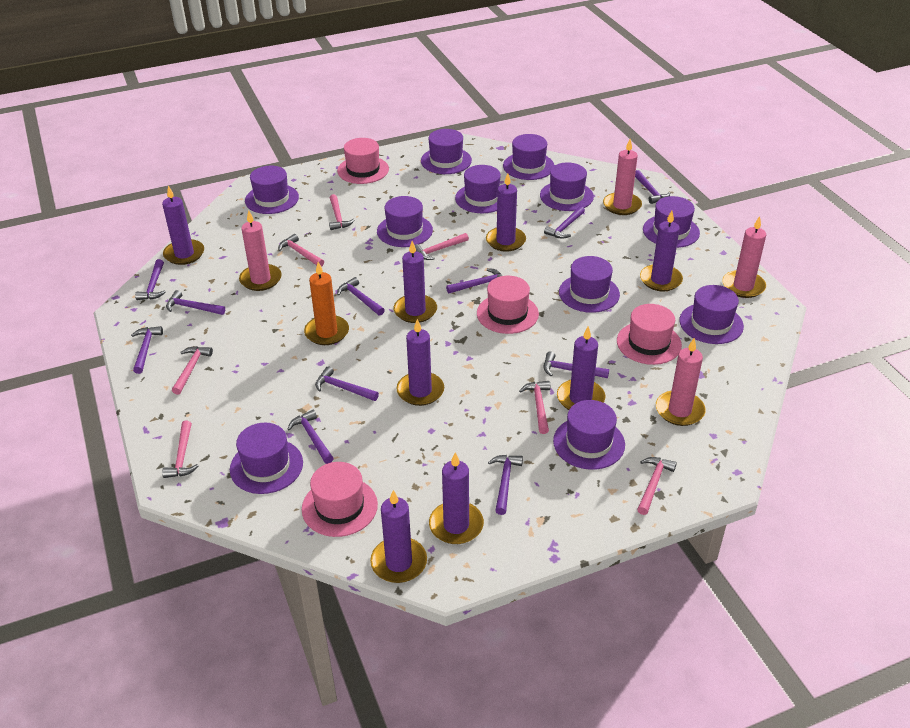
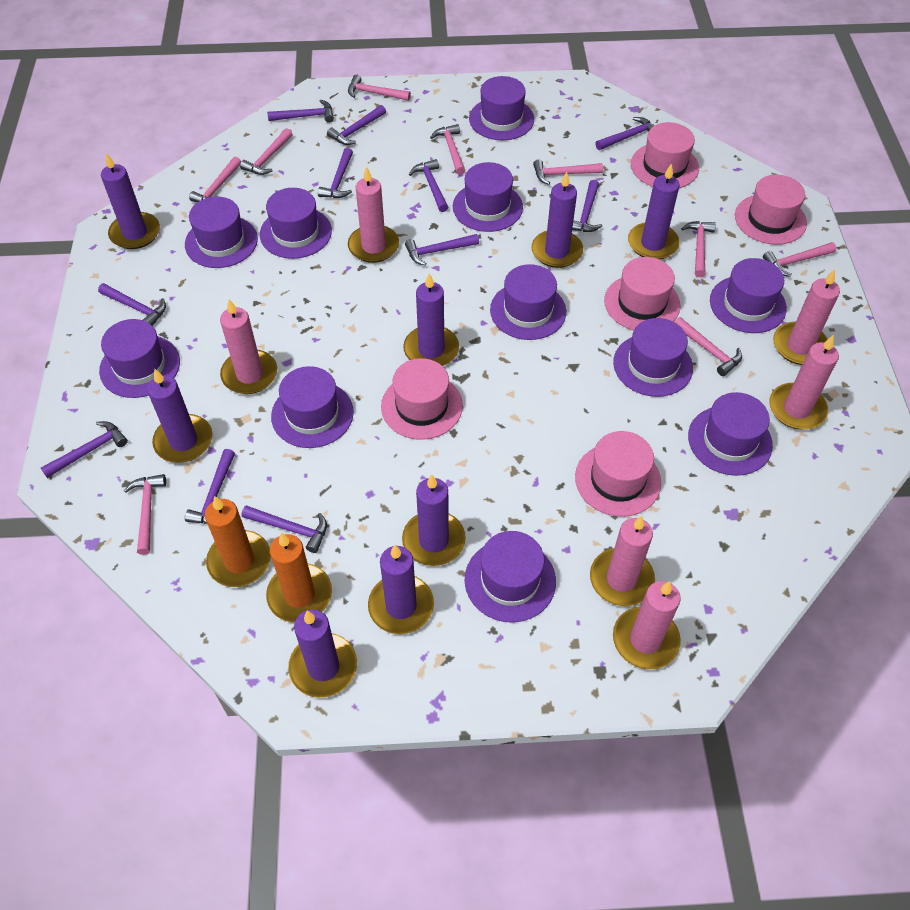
orange candle: 1 -> 2
pink candle: 4 -> 6
pink hammer: 7 -> 9
pink hat: 4 -> 5

